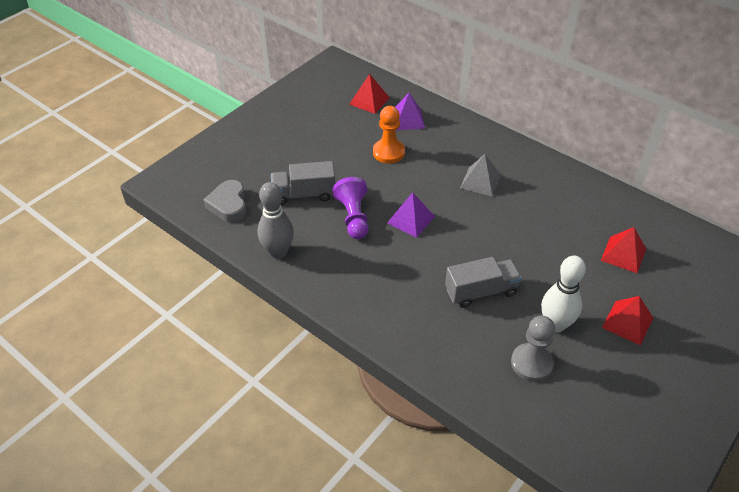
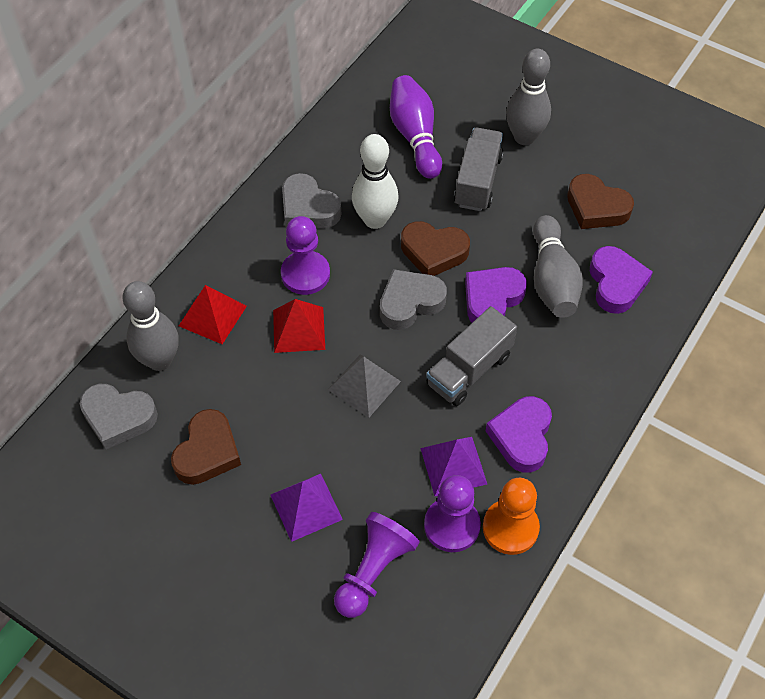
brown heart: 0 -> 3
grey bowling pin: 1 -> 3
grey heart: 1 -> 3
grey pawn: 1 -> 0
purple bowling pin: 0 -> 1
purple heart: 0 -> 3
purple pawn: 1 -> 3
red pyramid: 3 -> 2

